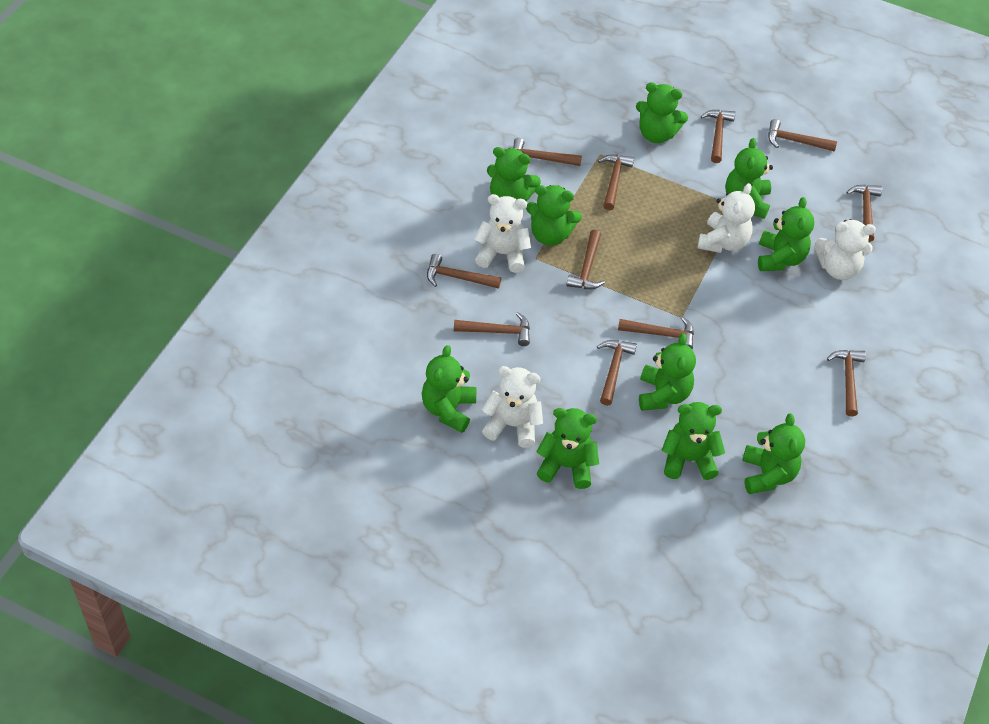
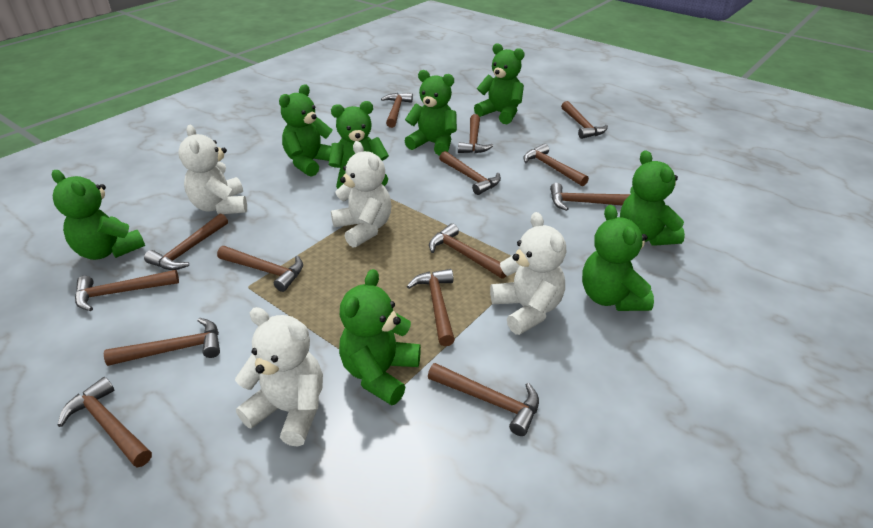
brown hammer: 11 -> 14
green teddy bear: 10 -> 8

